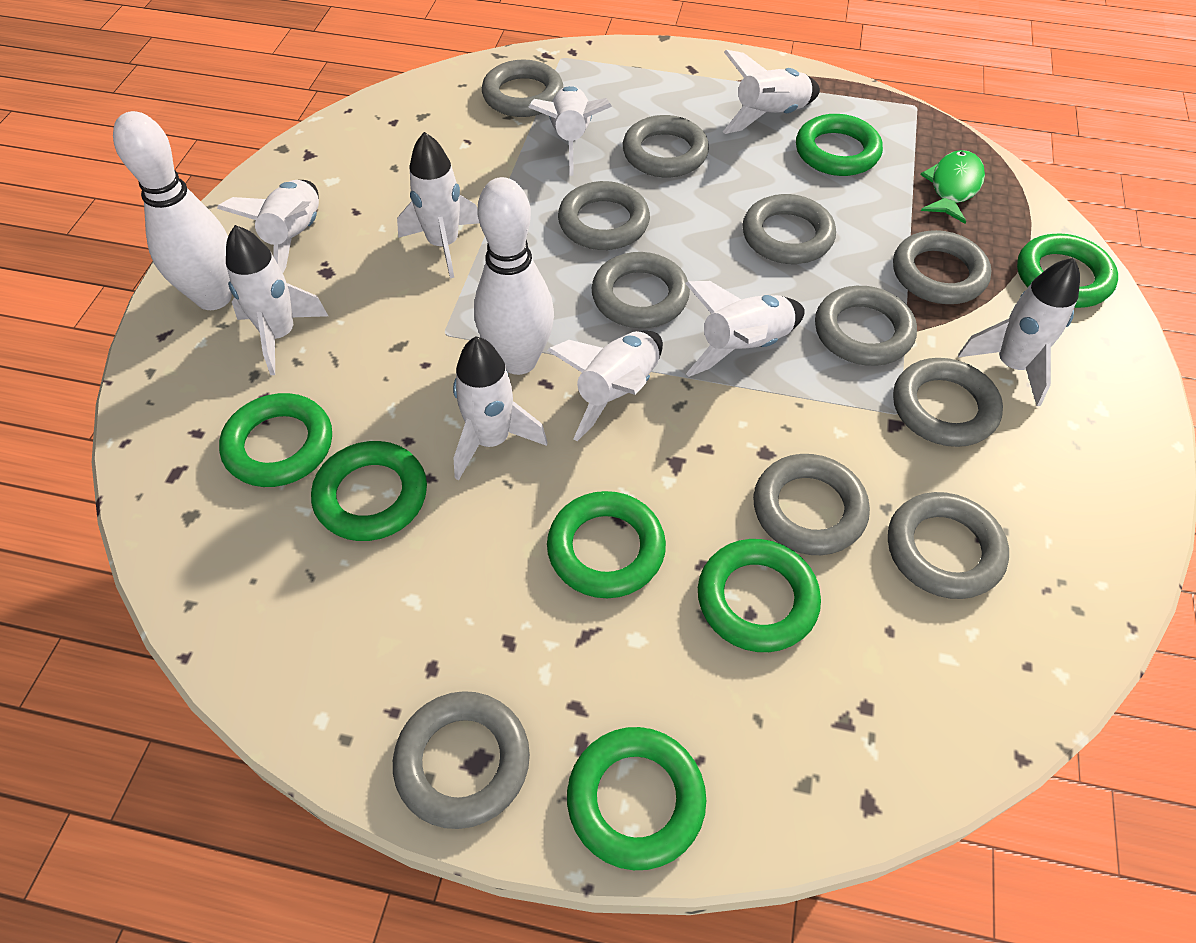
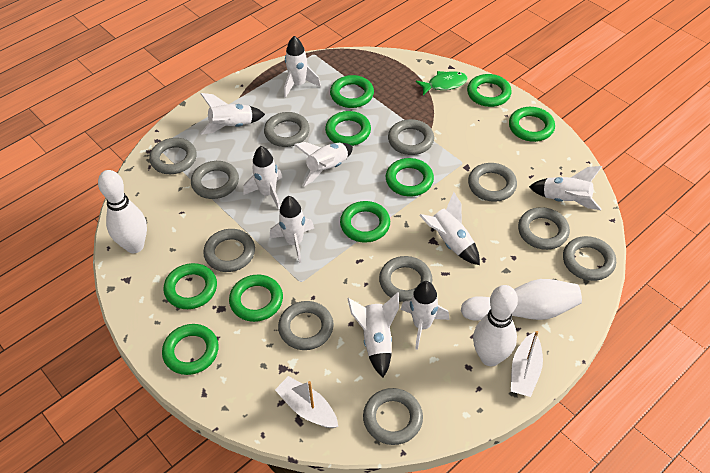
green ring: 7 -> 9
white boat: 0 -> 2
white bowling pin: 2 -> 3

